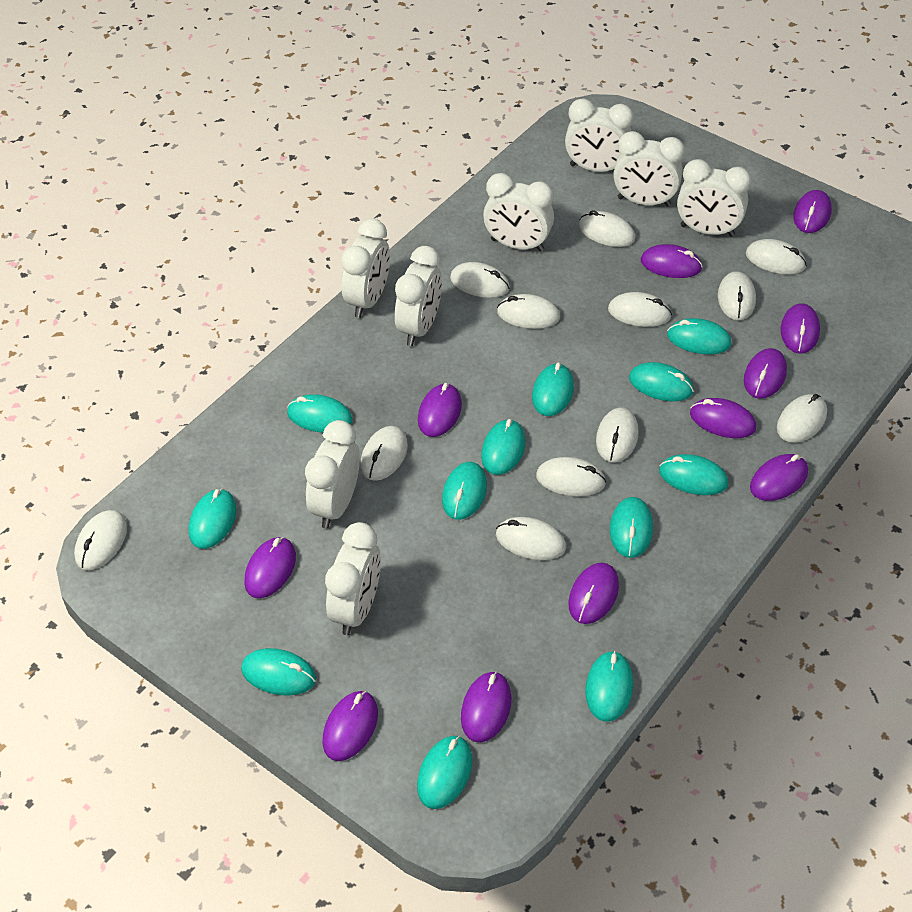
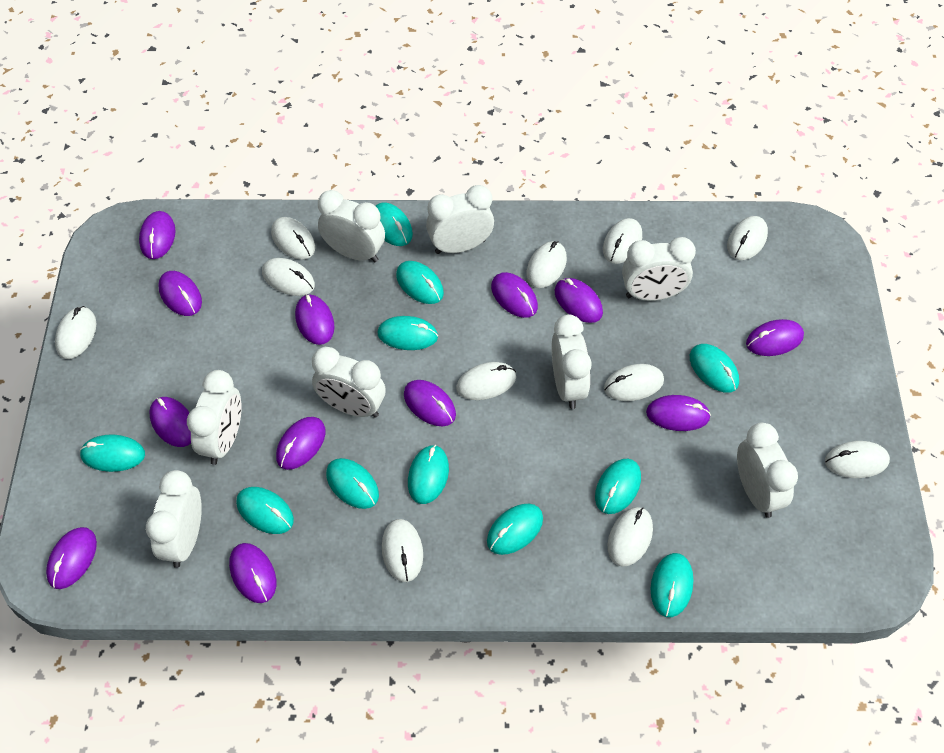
purple mouse: 11 -> 12
turquoise mouse: 12 -> 11
white mouse: 12 -> 11

